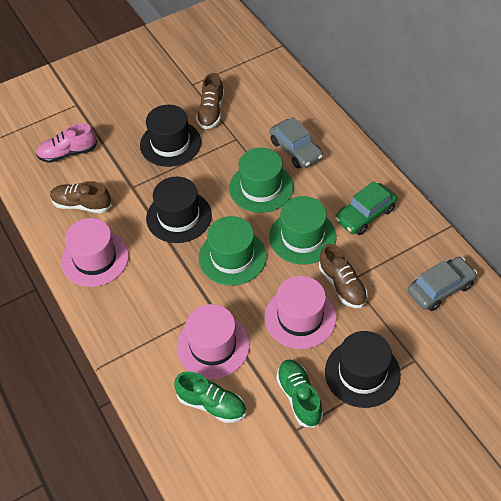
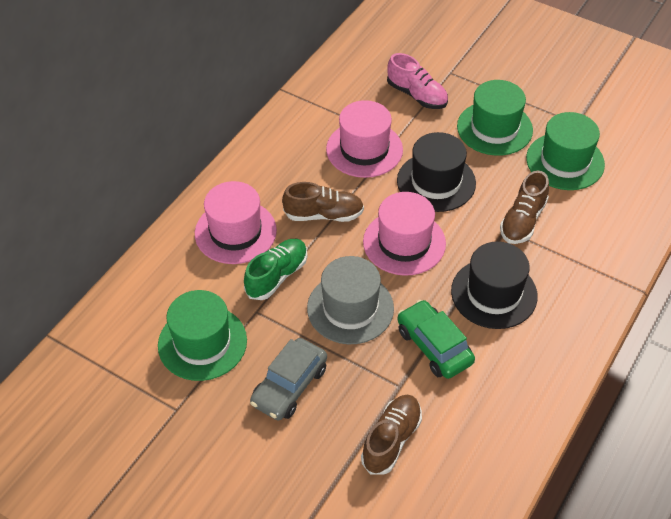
black hat: 3 -> 2
green shoe: 2 -> 1
grey car: 2 -> 1
grey hat: 0 -> 1

